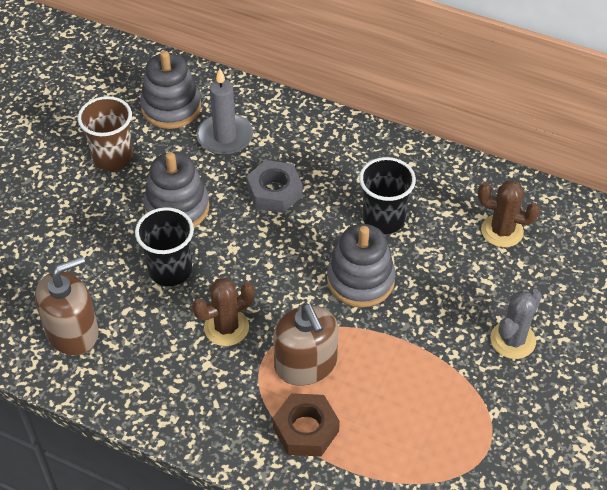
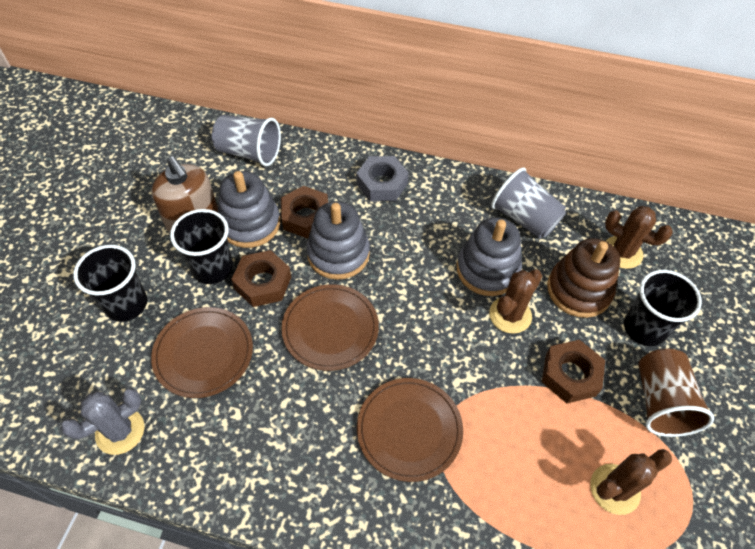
black cup: 2 -> 3
brown cactus: 2 -> 3
brown nut: 1 -> 3
brown plate: 0 -> 3
brown soap dispenser: 2 -> 1
brown stacking toy: 0 -> 1
grey candle: 1 -> 0
grey cup: 0 -> 2

